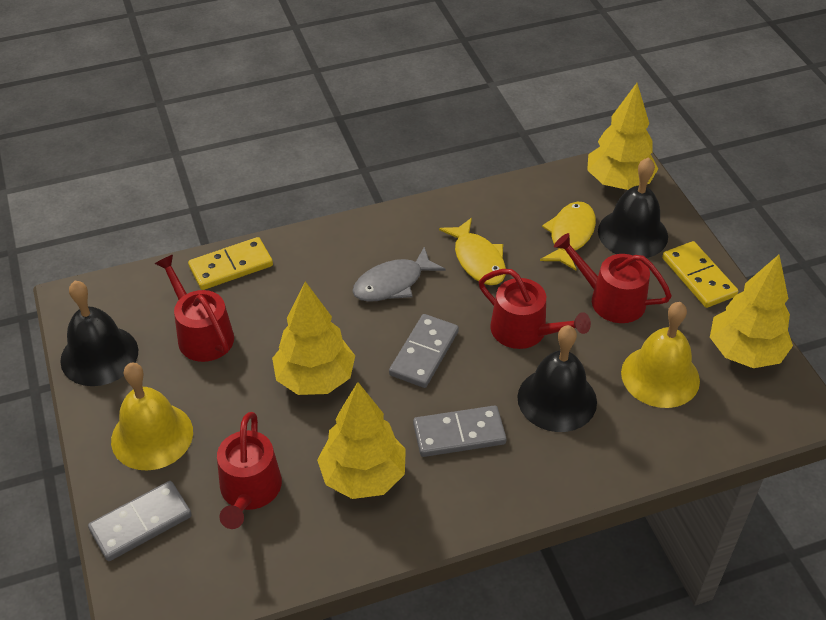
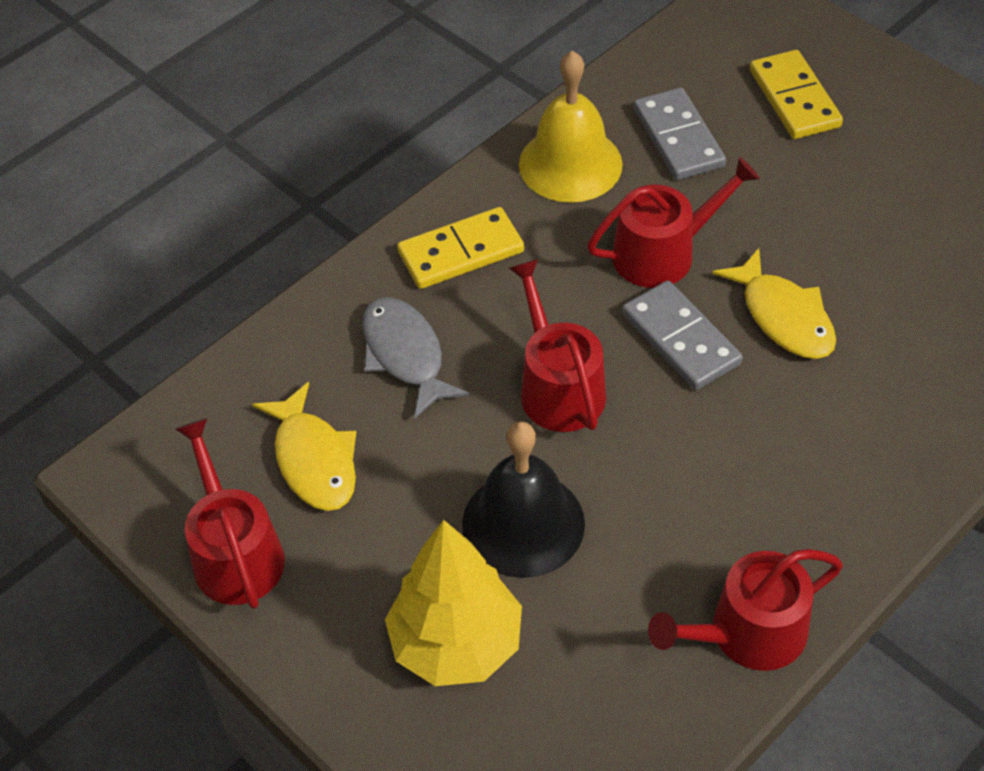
black bell: 3 -> 1
grey domino: 3 -> 2
yellow bell: 2 -> 1
yellow tree: 4 -> 1

